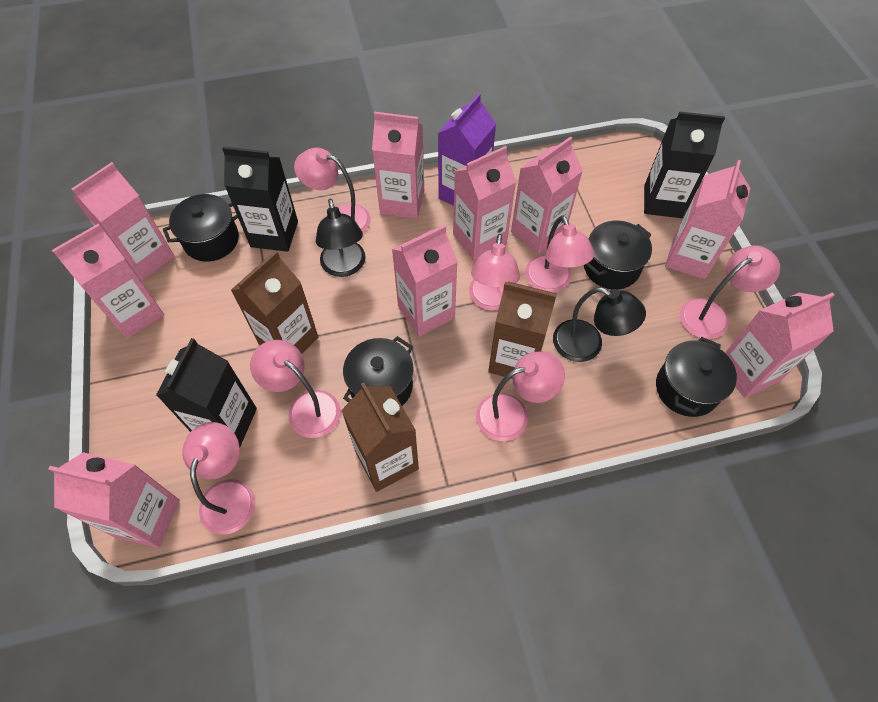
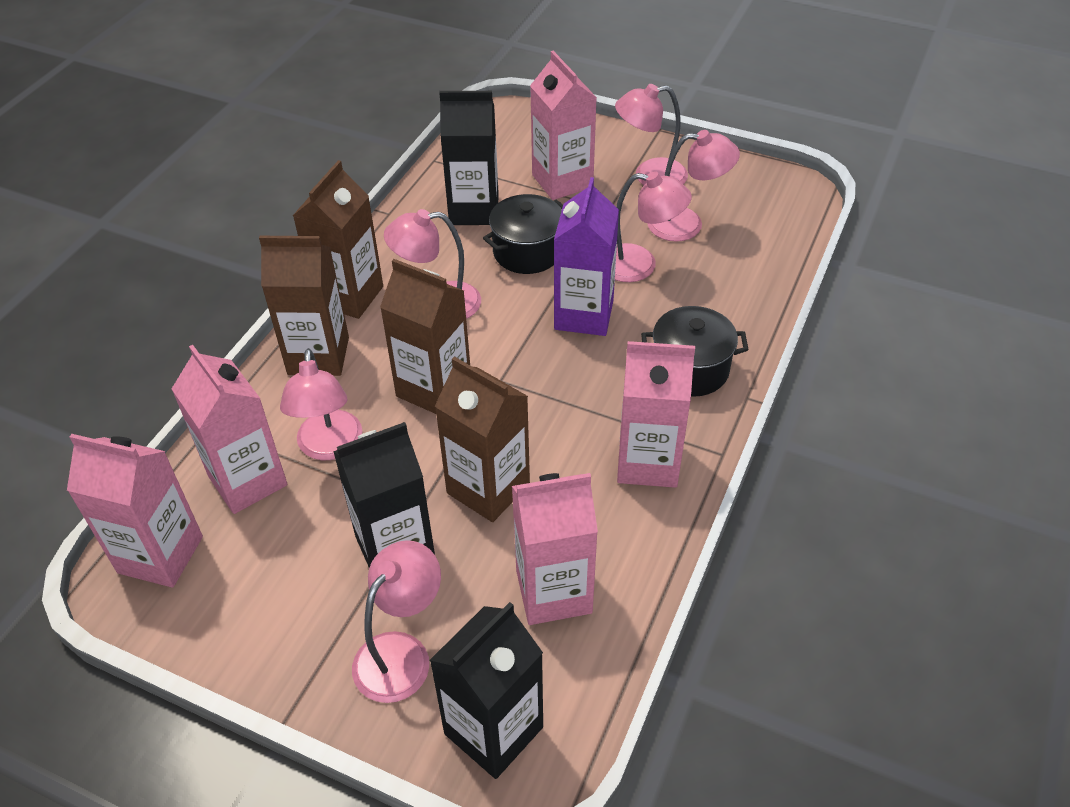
black lamp: 2 -> 0
black pot: 4 -> 2
brown carton: 3 -> 4
pink carton: 9 -> 5
pink lamp: 7 -> 6

